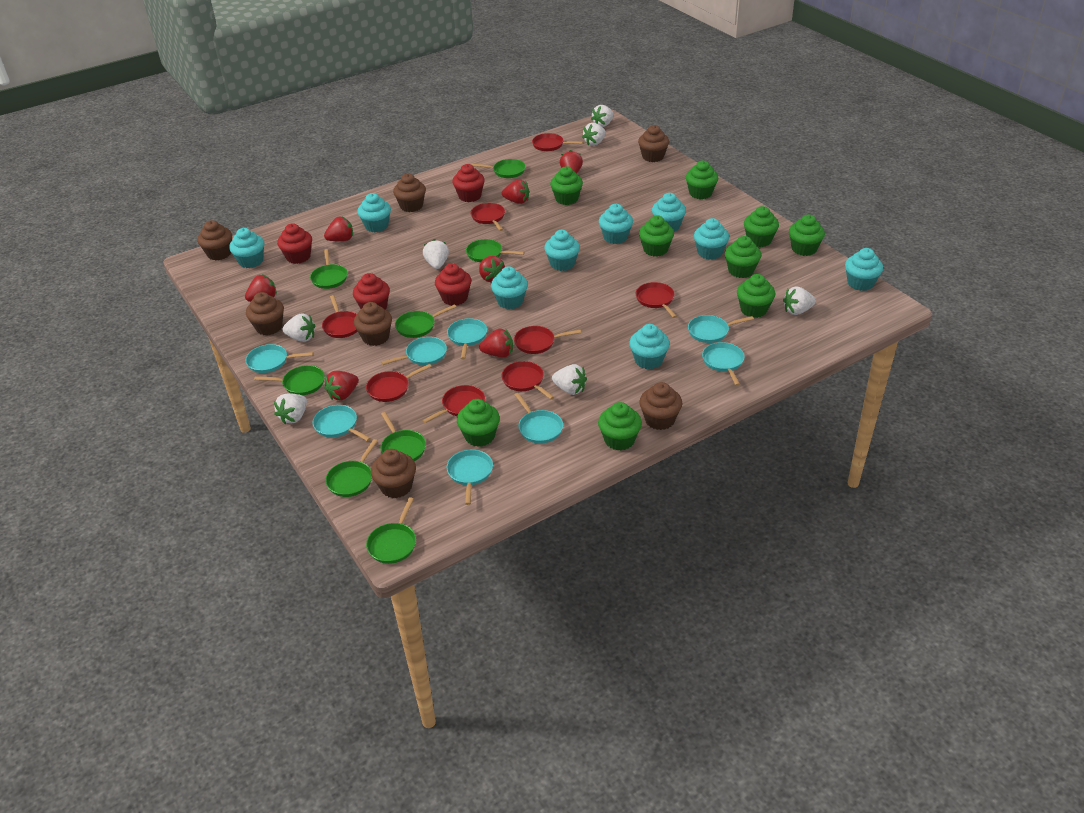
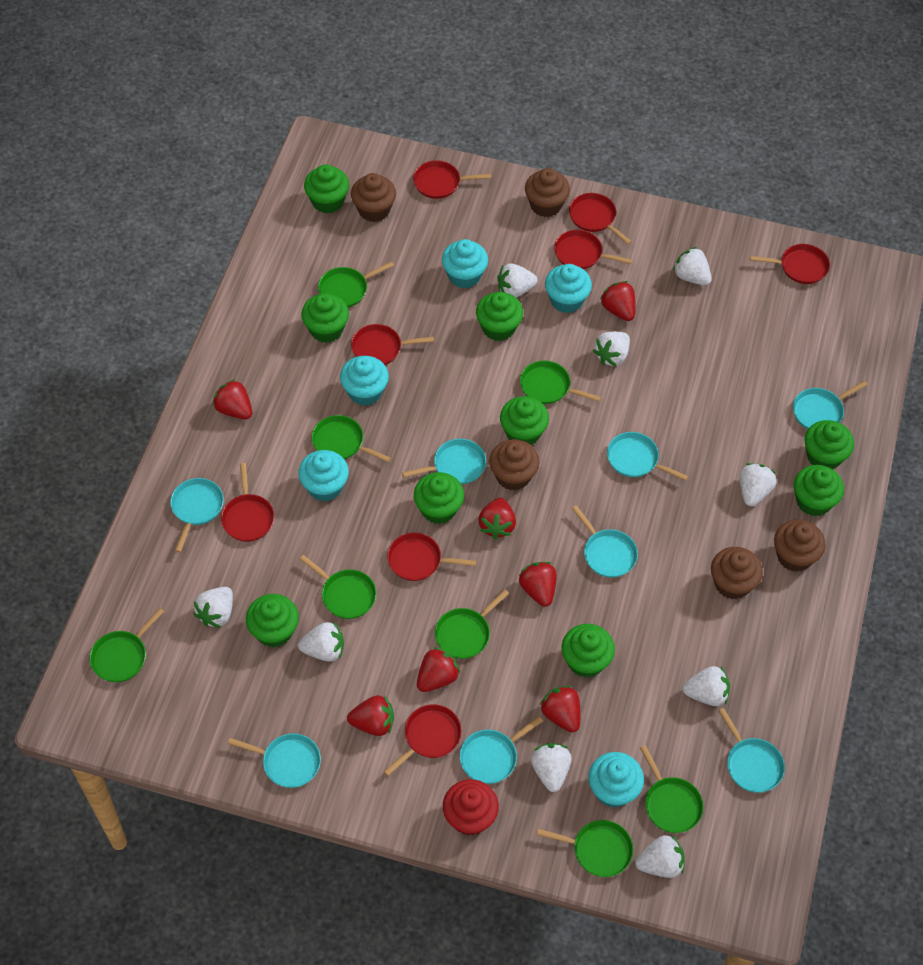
brown cupcake: 7 -> 5
red cupcake: 4 -> 1
turquoise cupcake: 9 -> 5
white strawberry: 7 -> 9

